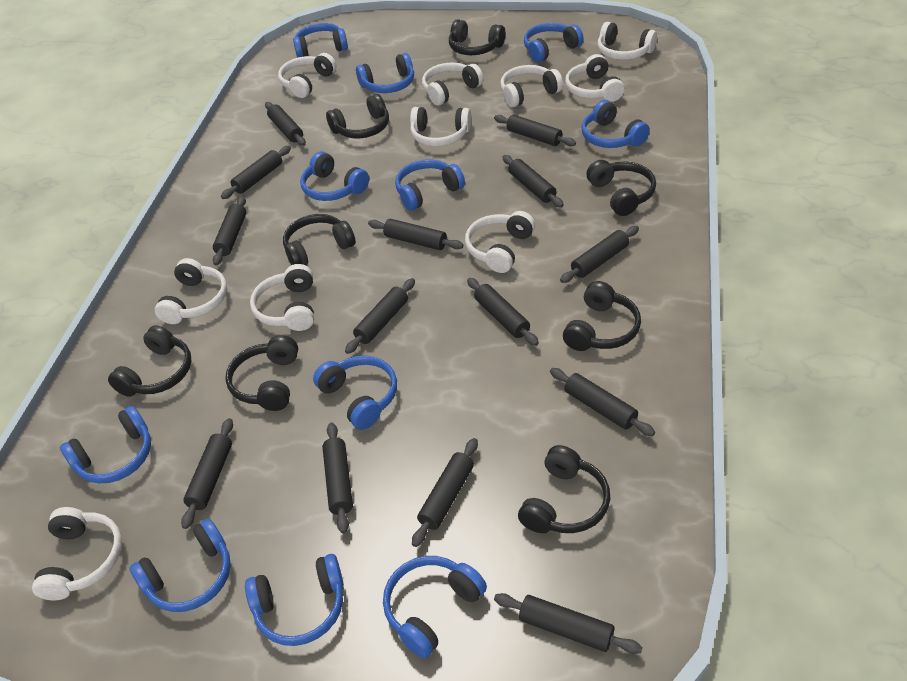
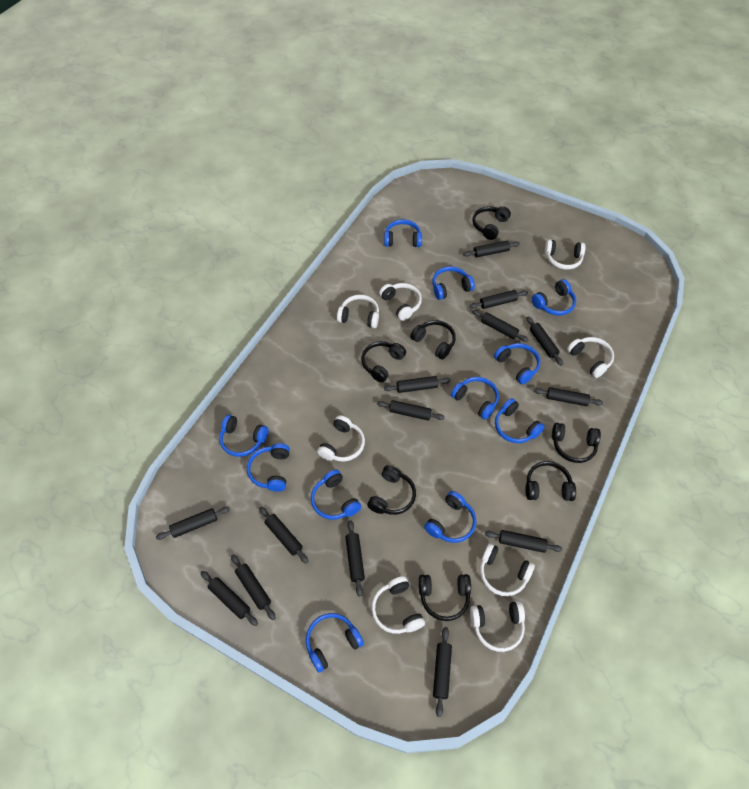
black headphones: 8 -> 7
white headphones: 10 -> 8

